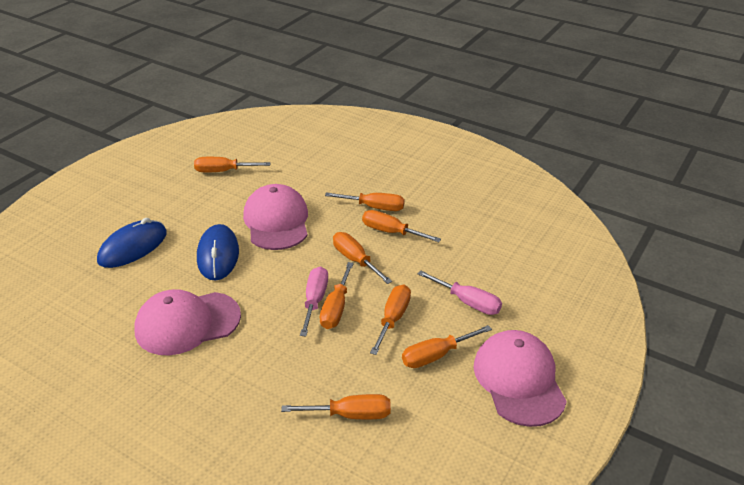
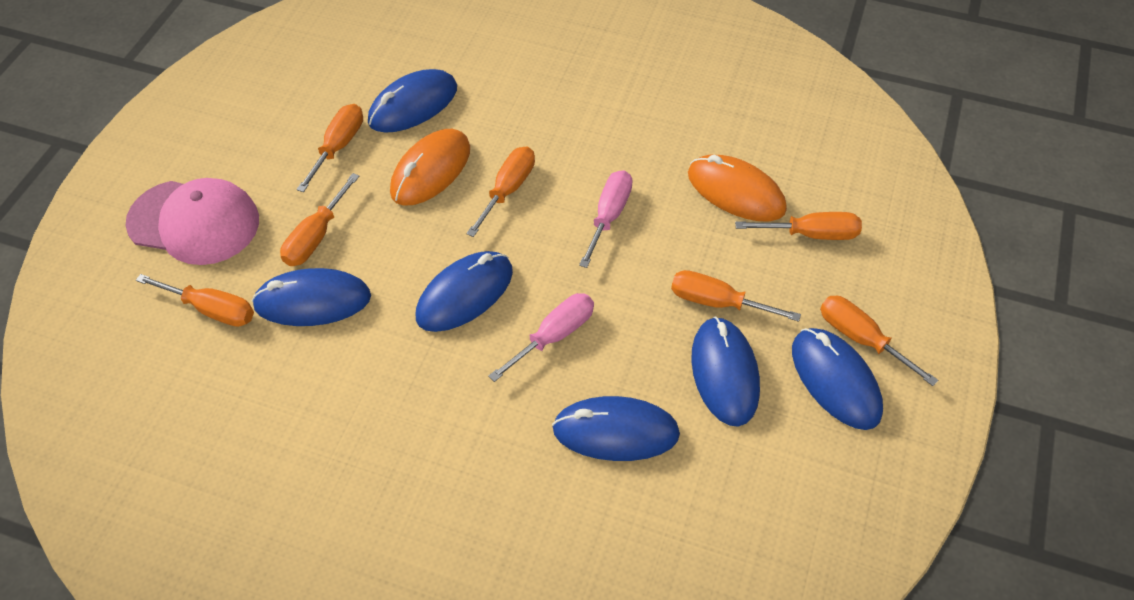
blue mouse: 2 -> 6
orange mouse: 0 -> 2
orange screwdriver: 8 -> 7
pink cap: 3 -> 1

